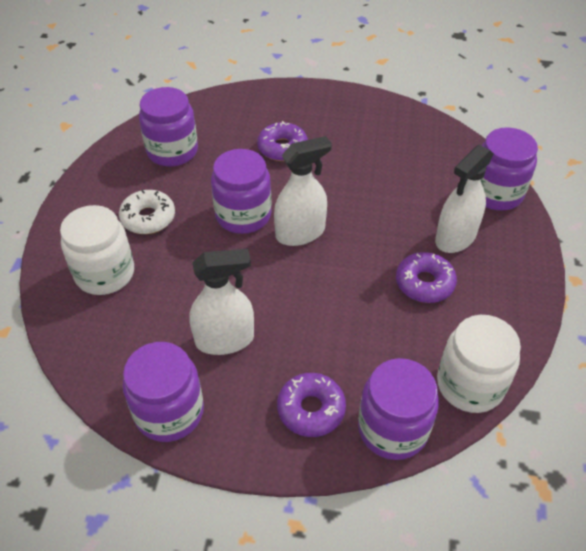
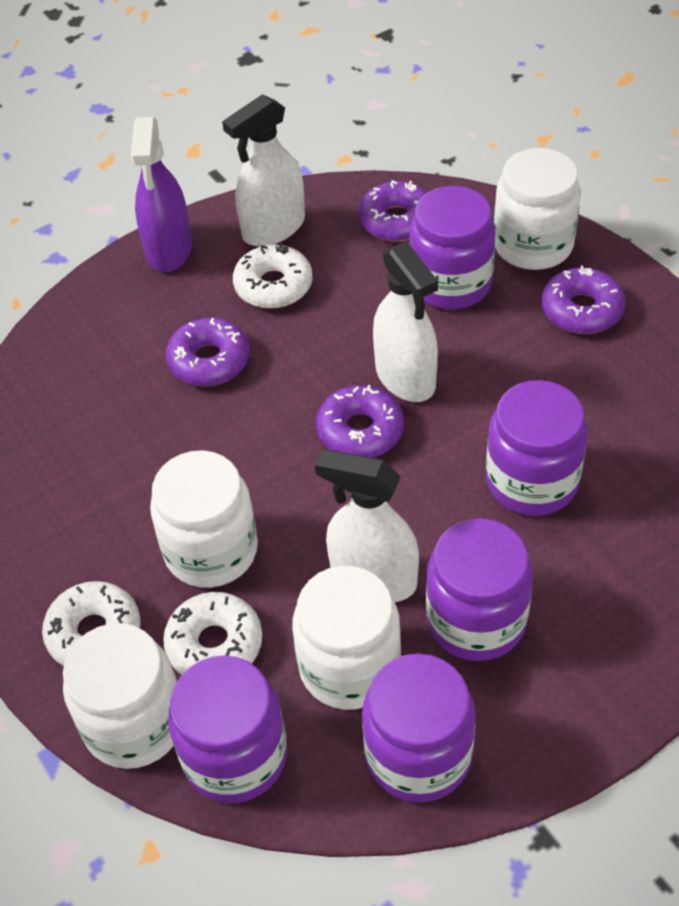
purple donut: 3 -> 4
purple spray bottle: 0 -> 1
white donut: 1 -> 3
white jar: 2 -> 4

